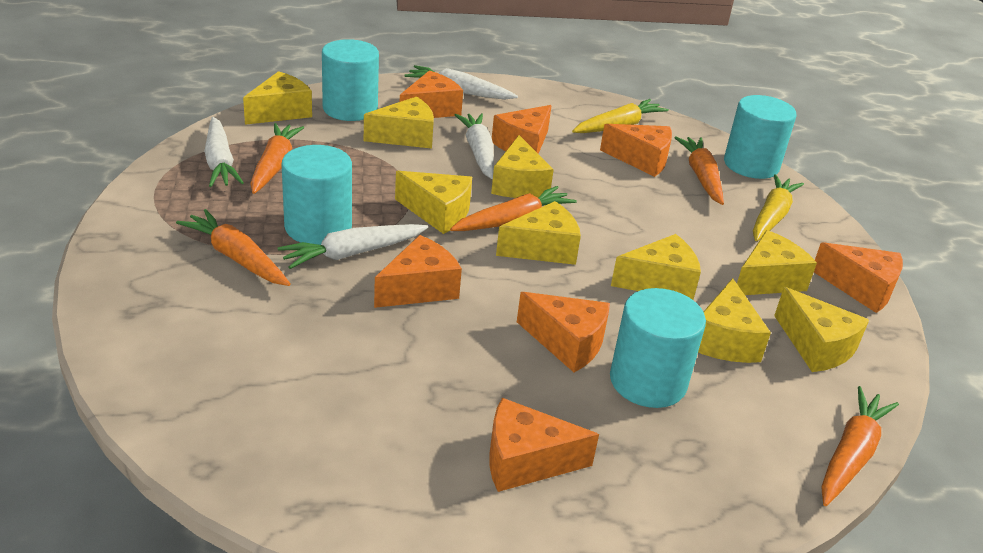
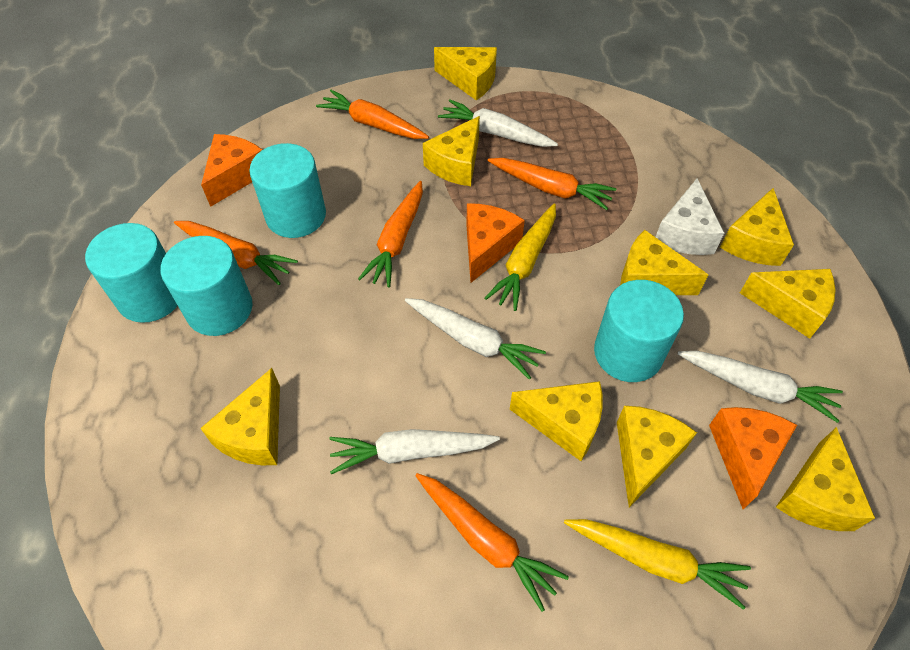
orange cheese: 7 -> 3
white cheese: 0 -> 1

